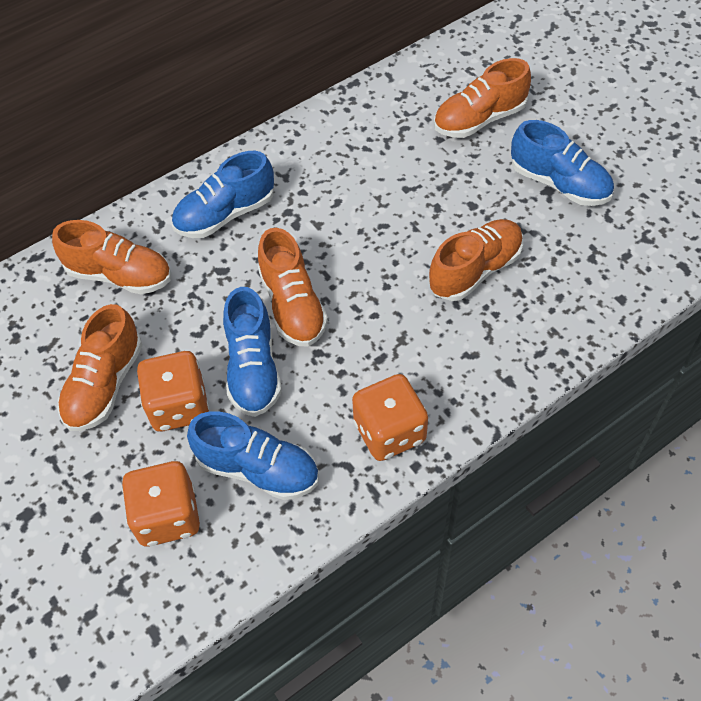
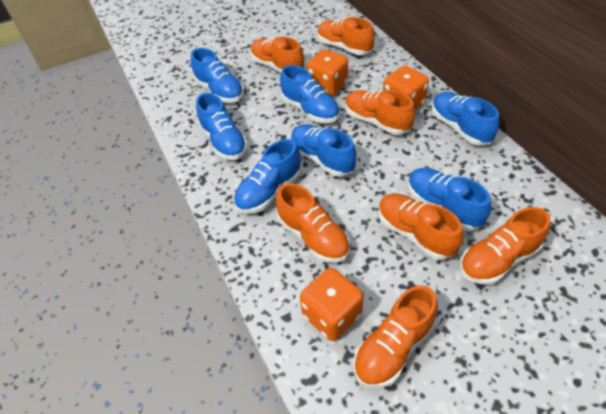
blue shoe: 4 -> 7
orange shoe: 5 -> 7

